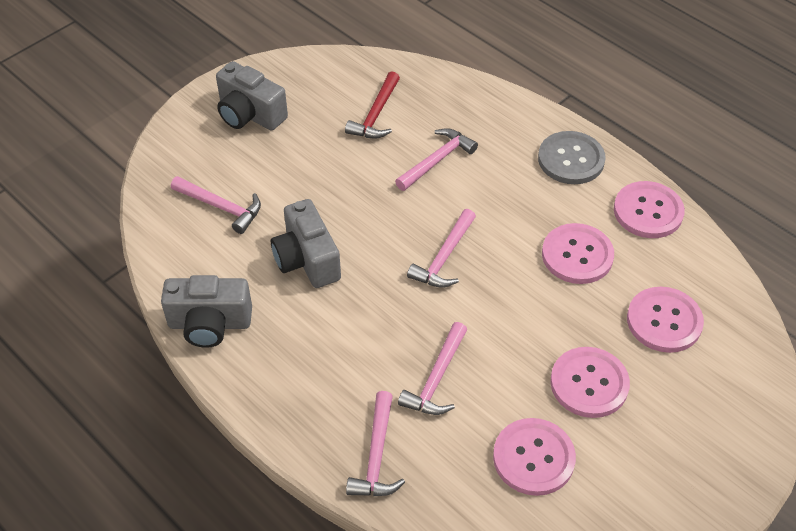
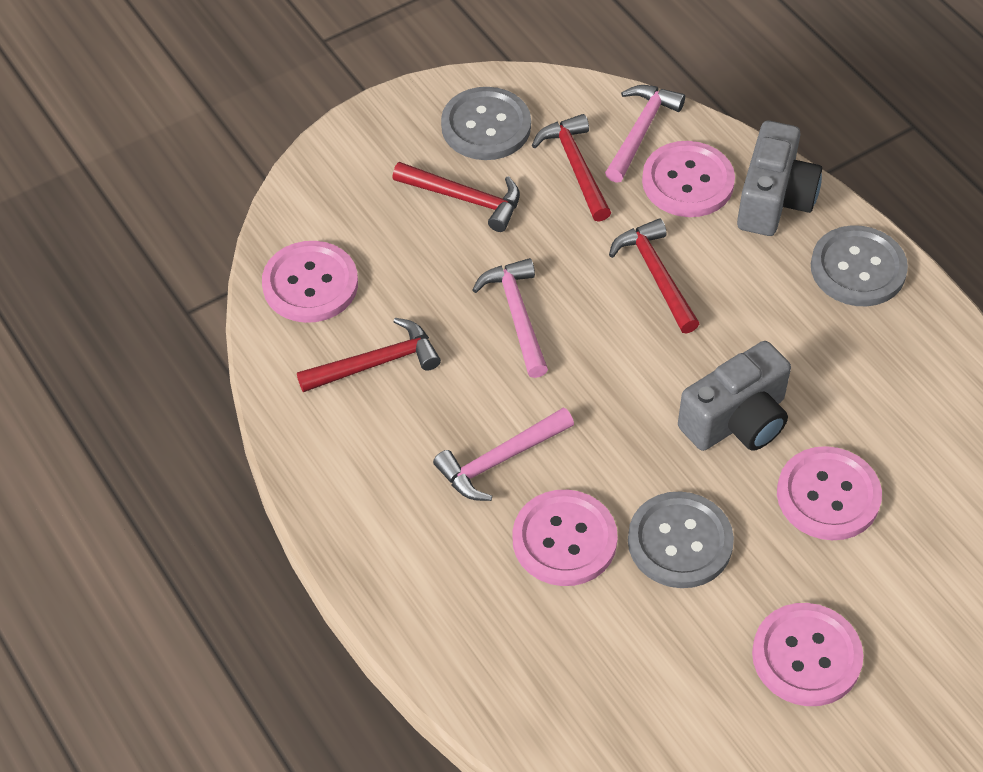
grey button: 1 -> 3
grey camera: 3 -> 2
pink hammer: 5 -> 3
red hammer: 1 -> 4

